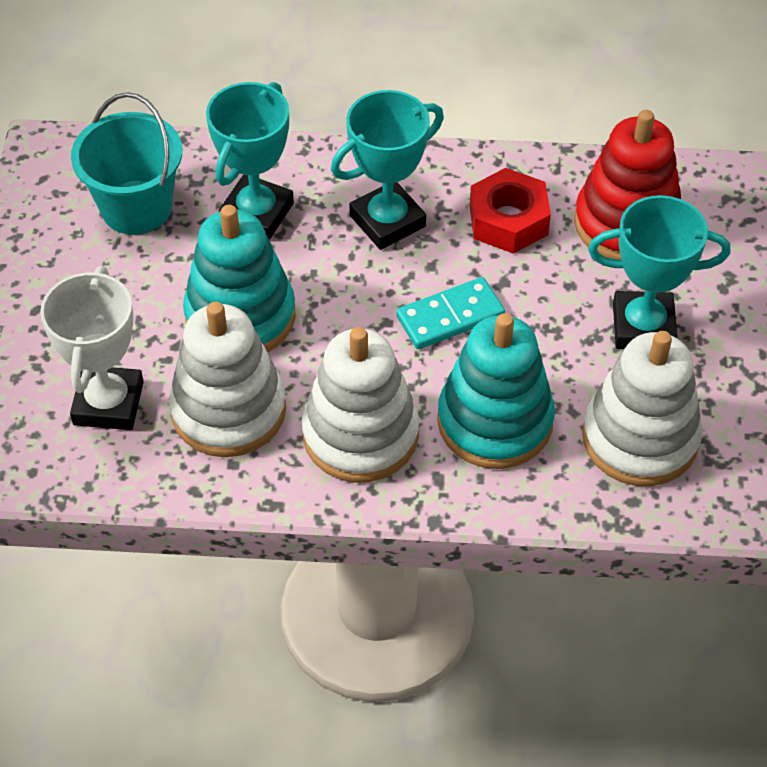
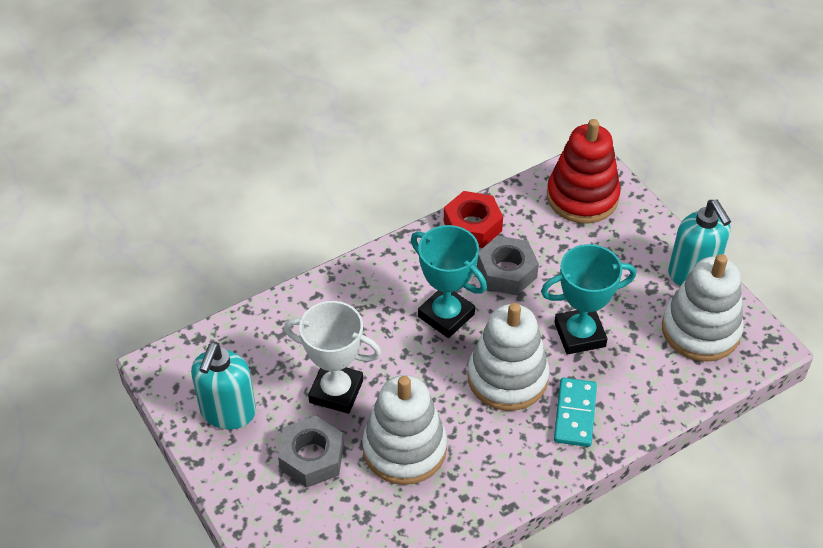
grey nut: 0 -> 2
turquoise bucket: 1 -> 0
turquoise soap dispenser: 0 -> 2
turquoise stacking toy: 2 -> 0
turquoise trophy: 3 -> 2

